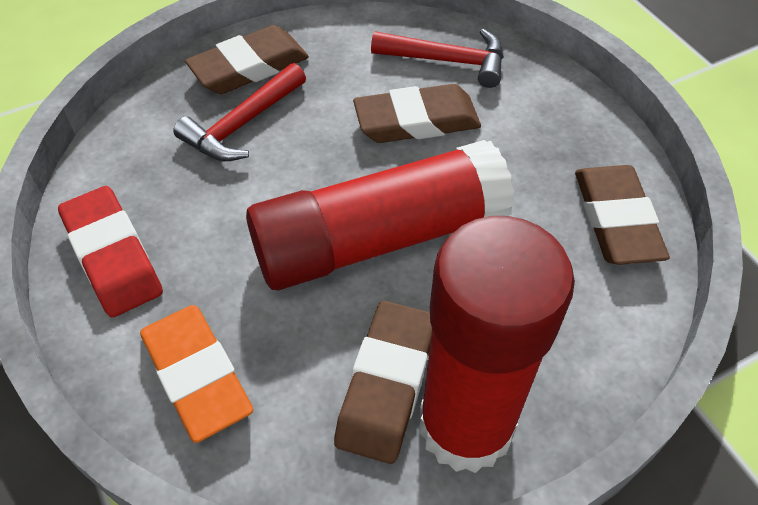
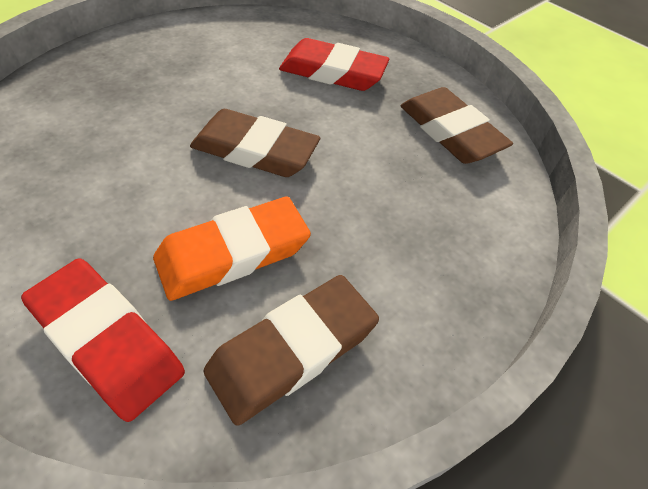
brown eraser: 4 -> 3
red eraser: 1 -> 2
red glue stick: 2 -> 0
red hammer: 2 -> 0

